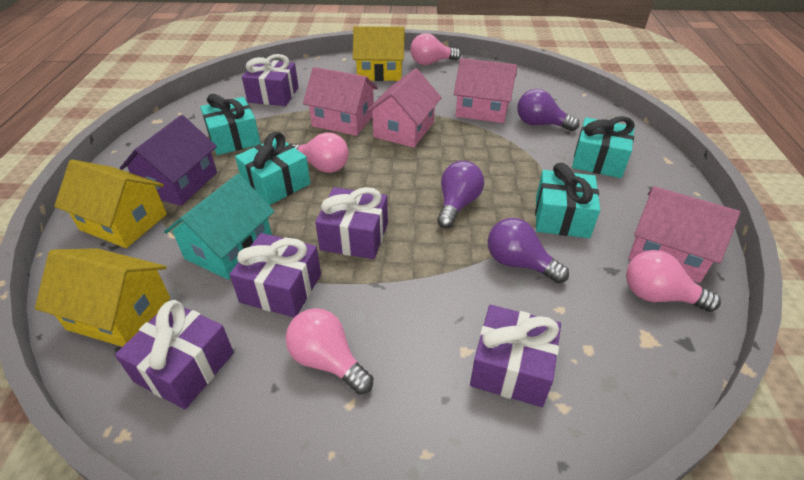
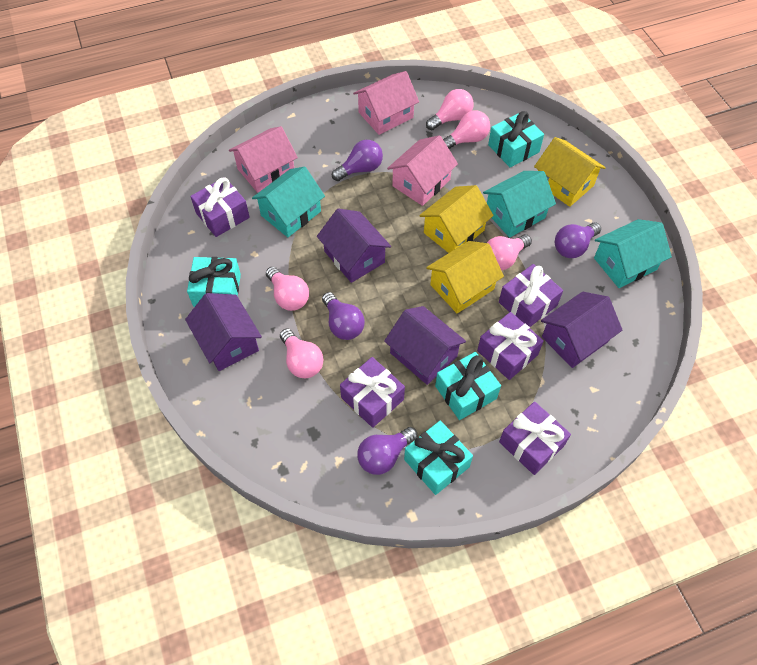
pink house: 4 -> 3
pink light bulb: 4 -> 5
purple house: 1 -> 4
purple light bulb: 3 -> 4
turquoise house: 1 -> 3

